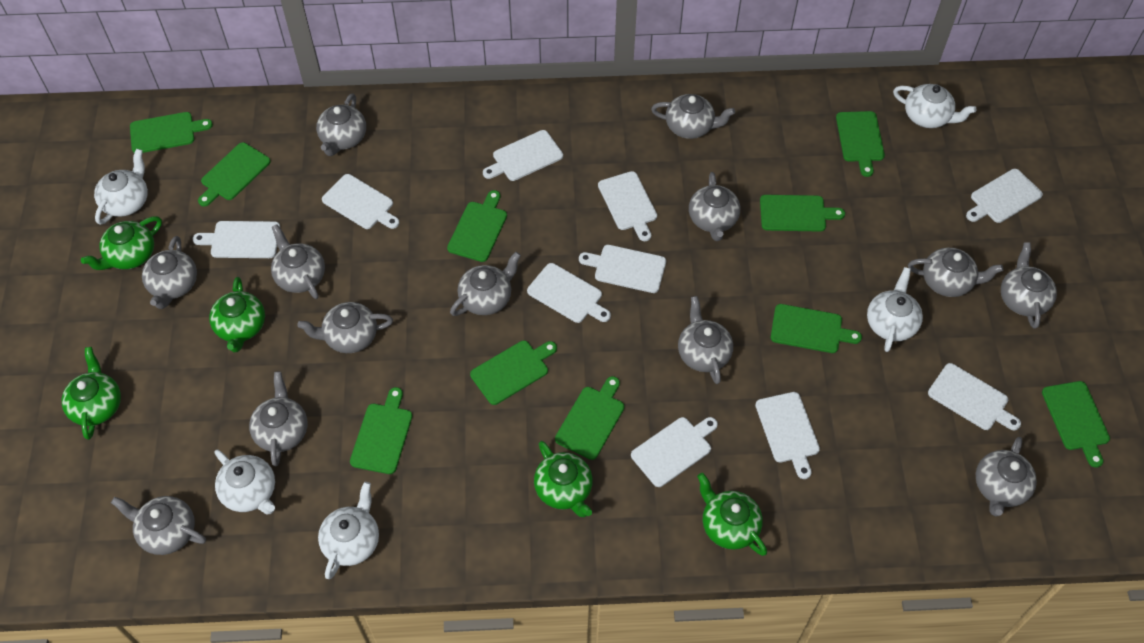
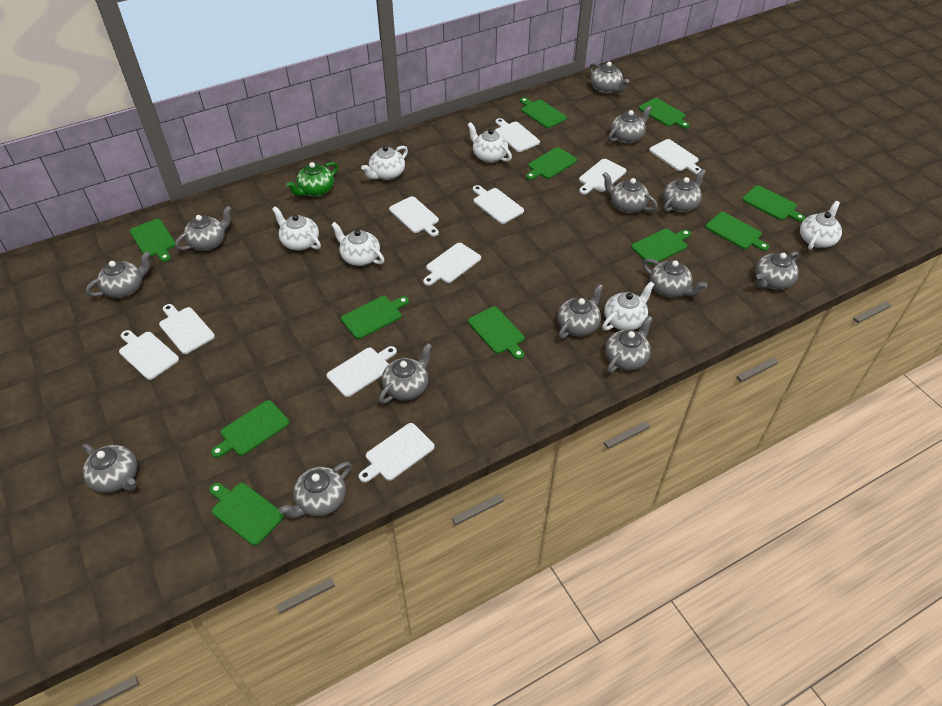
green cutting board: 10 -> 11
green teapot: 5 -> 1
white teapot: 5 -> 6

